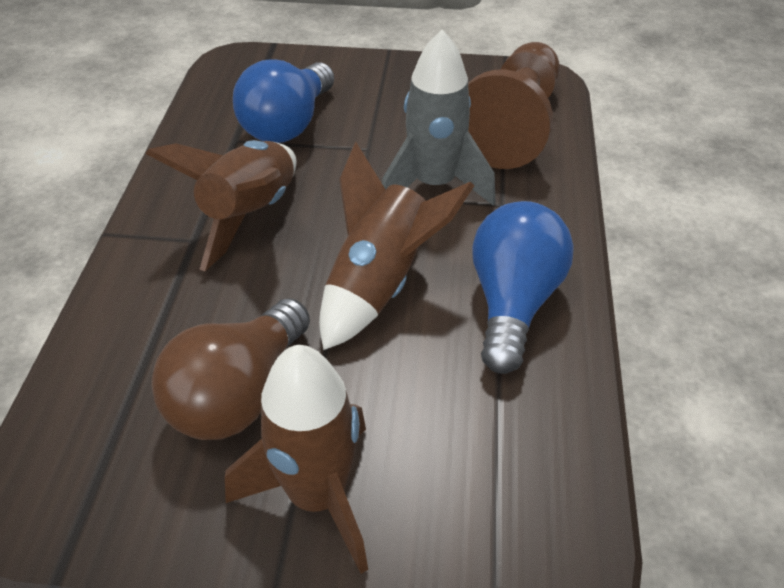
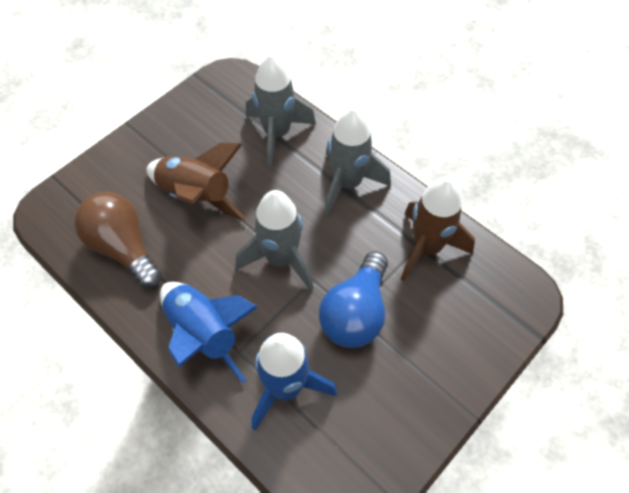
blue light bulb: 2 -> 1
blue rocket: 0 -> 2
brown pawn: 1 -> 0
brown rocket: 3 -> 2
grey rocket: 1 -> 3

